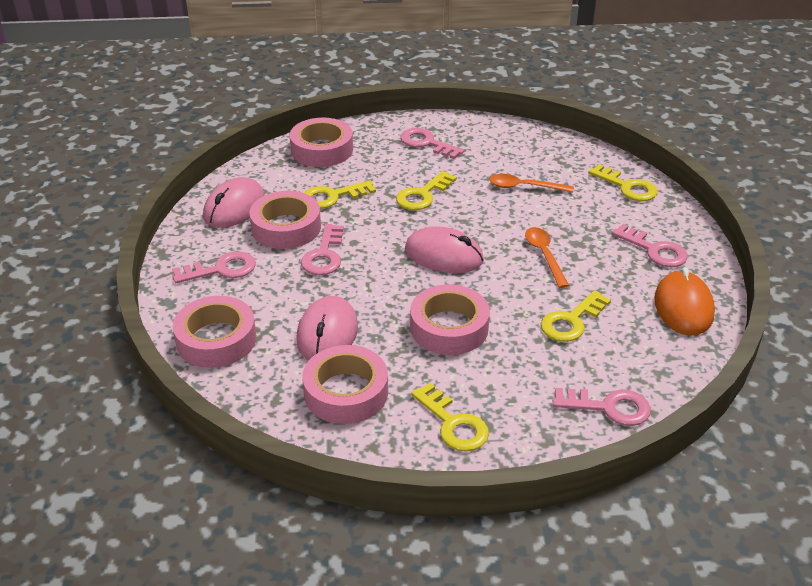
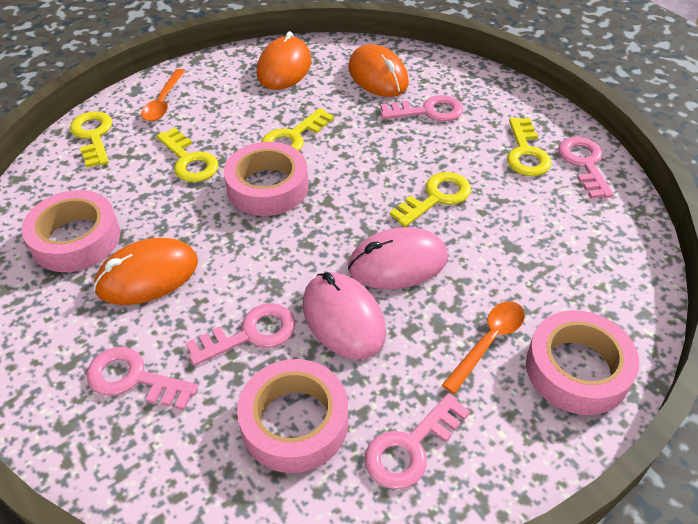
orange mouse: 1 -> 3
pink mouse: 3 -> 2
pink tape: 5 -> 4

